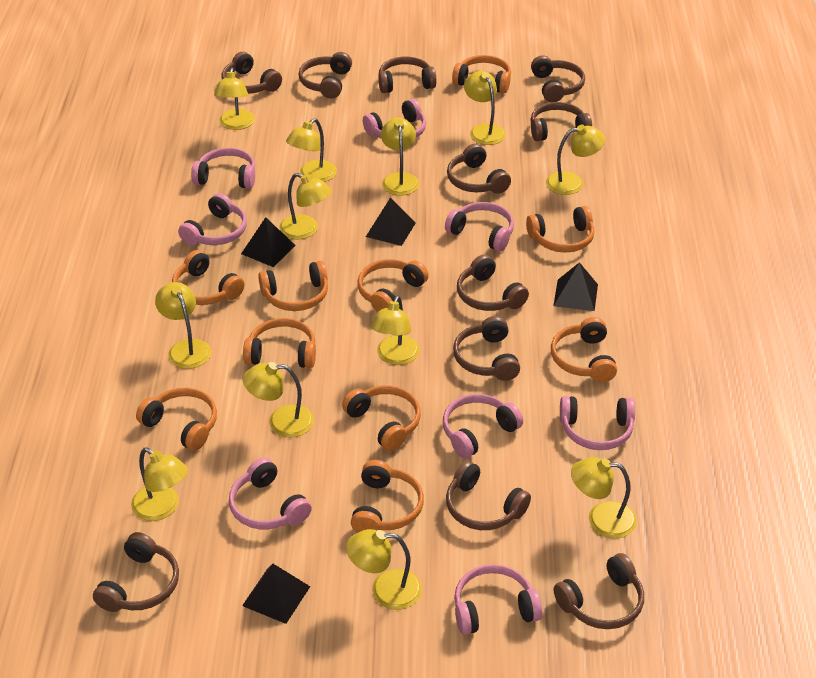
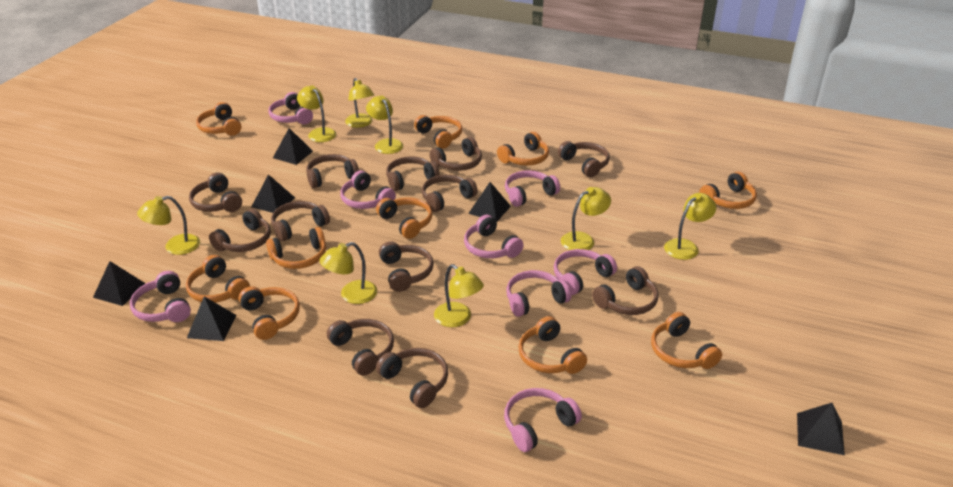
black pyramid: 4 -> 6
brown headphones: 11 -> 12
yellow lamp: 12 -> 8

